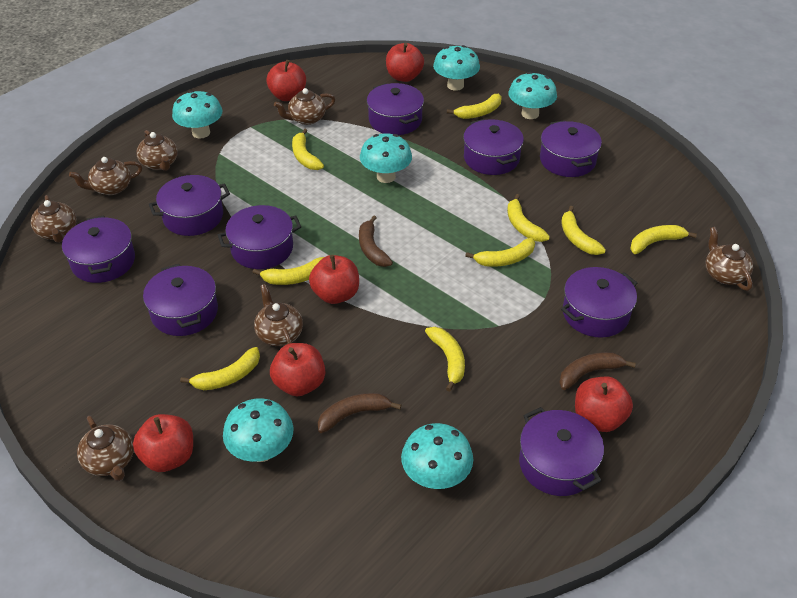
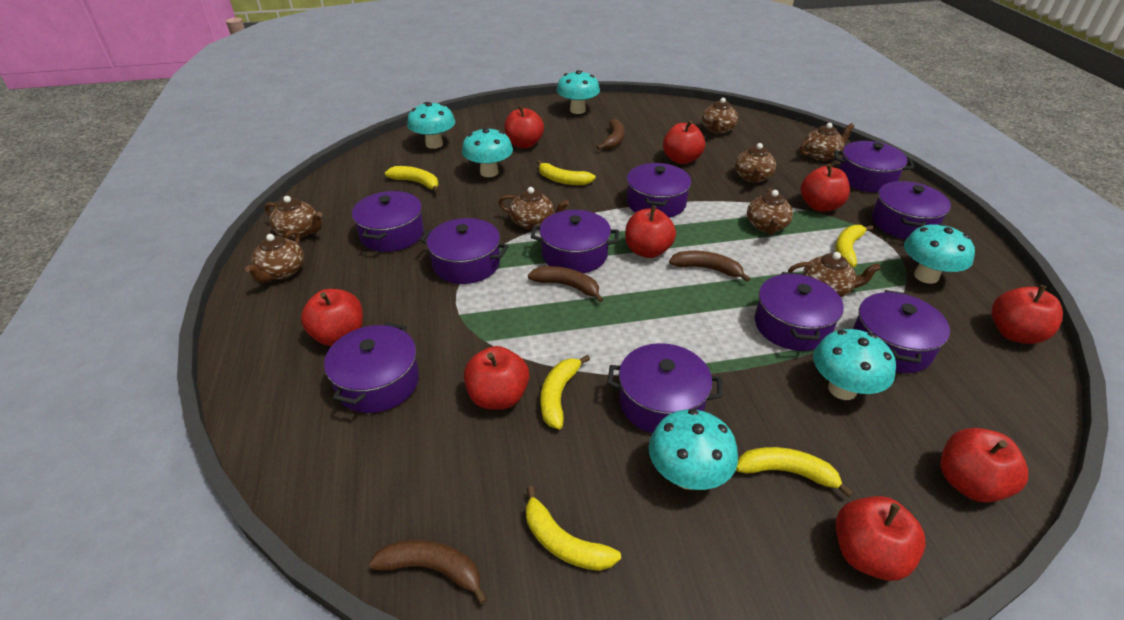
brown banana: 3 -> 4
brown teapot: 7 -> 8
purple pot: 9 -> 10
red apple: 6 -> 9
yellow banana: 9 -> 6

